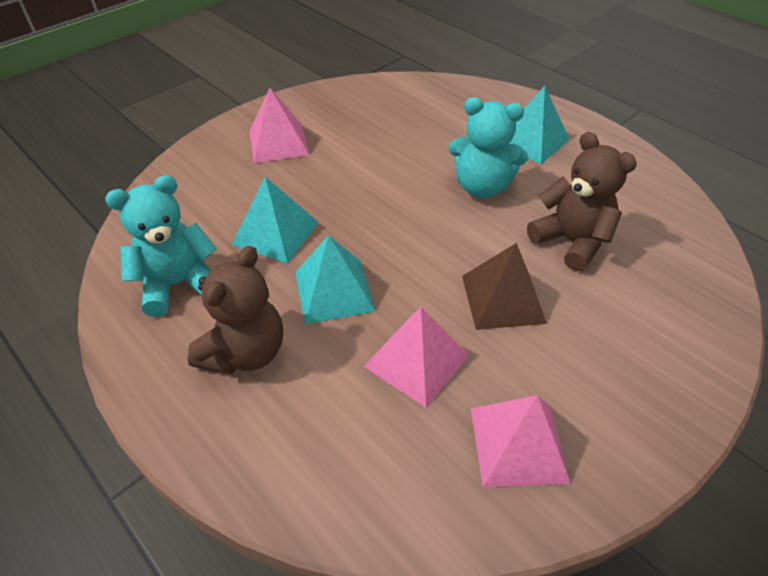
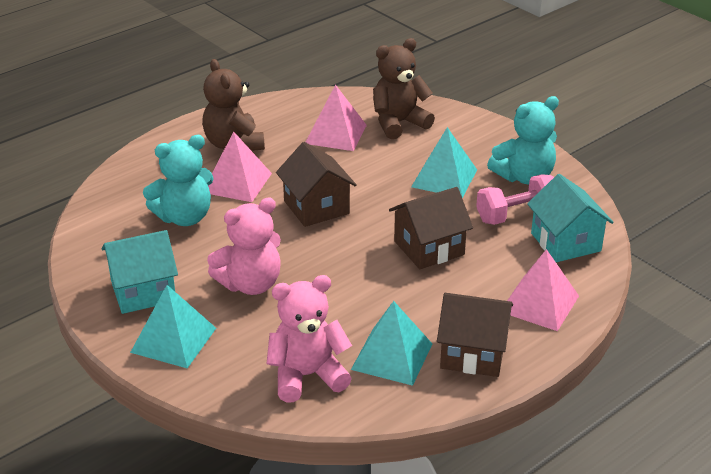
brown house: 0 -> 3
brown pyramid: 1 -> 0
pink dumbbell: 0 -> 1
pink teddy bear: 0 -> 2
turquoise house: 0 -> 2

